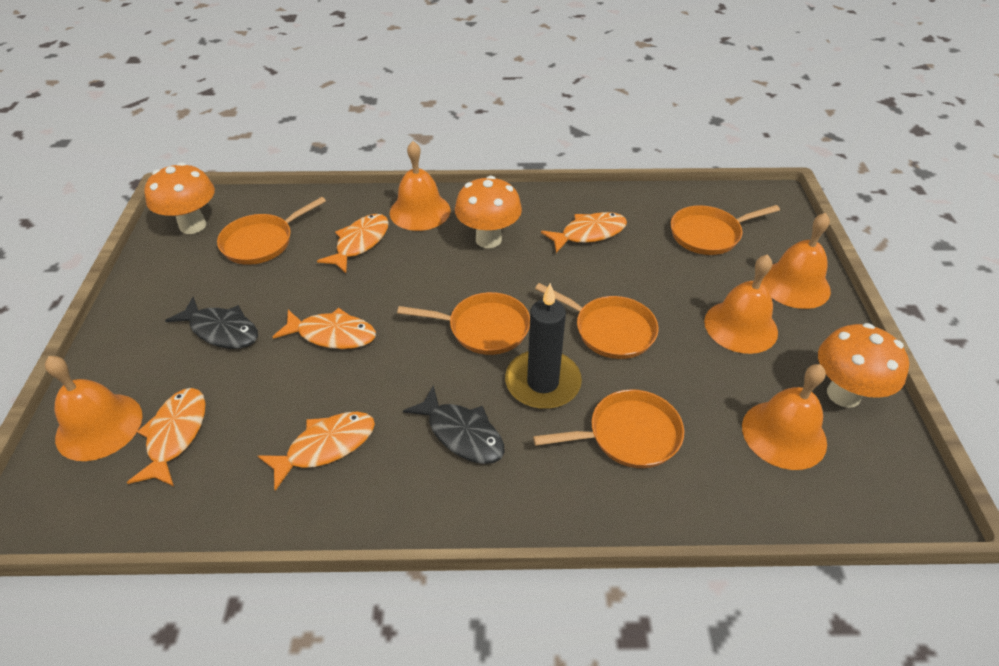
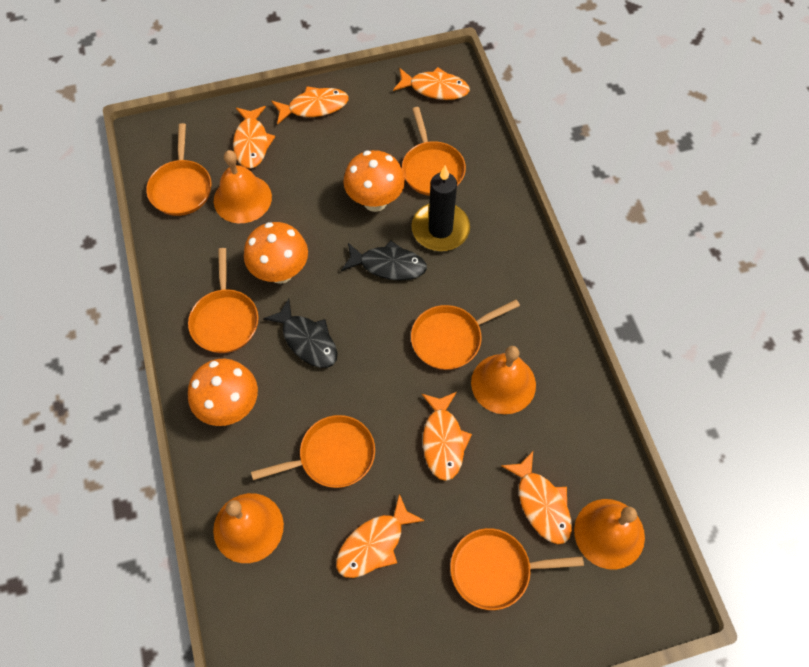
orange bell: 5 -> 4
orange fish: 5 -> 6
orange pan: 5 -> 6

